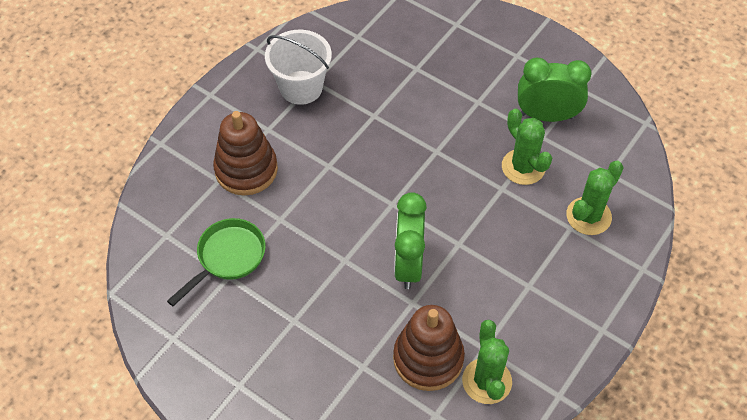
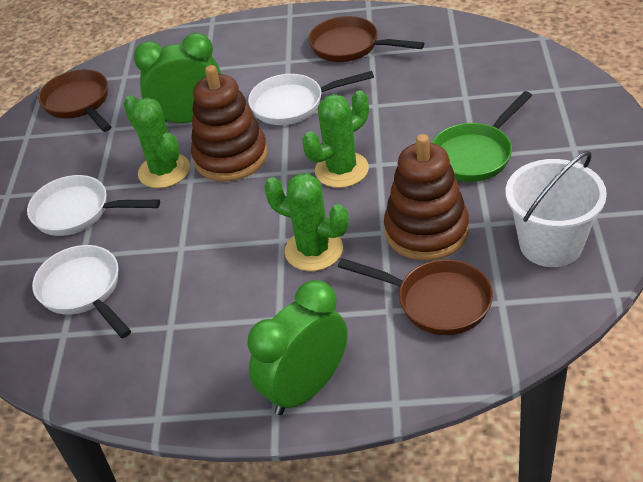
brown pan: 0 -> 3
white pan: 0 -> 3

